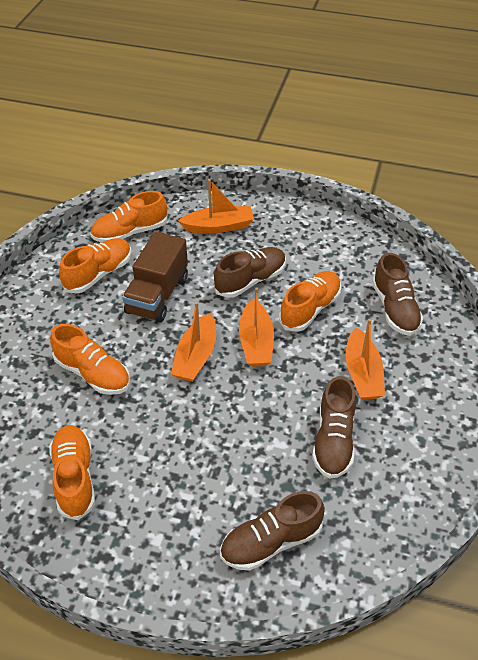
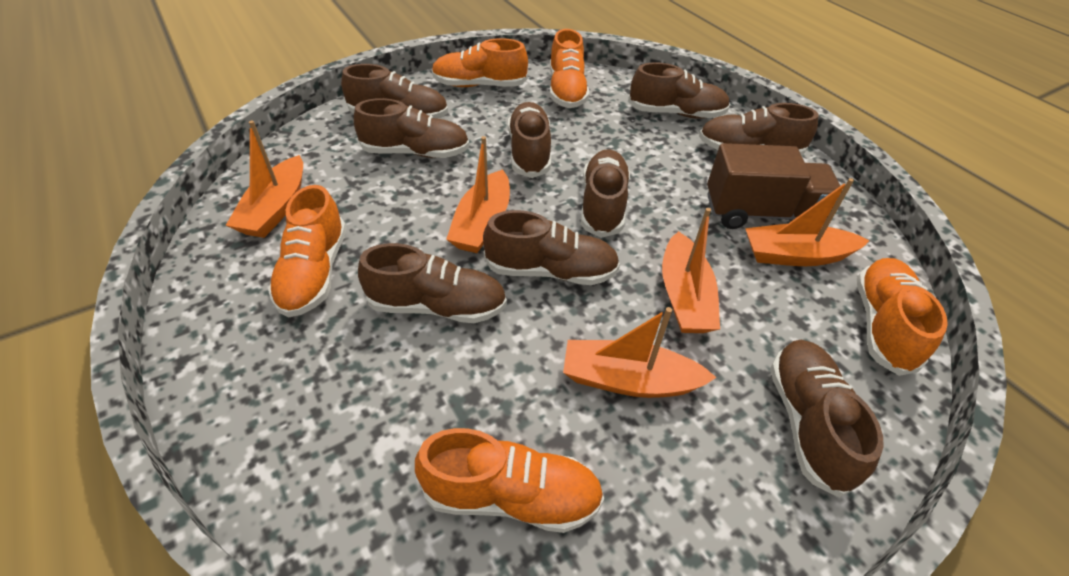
brown shoe: 4 -> 9
orange boat: 4 -> 5

